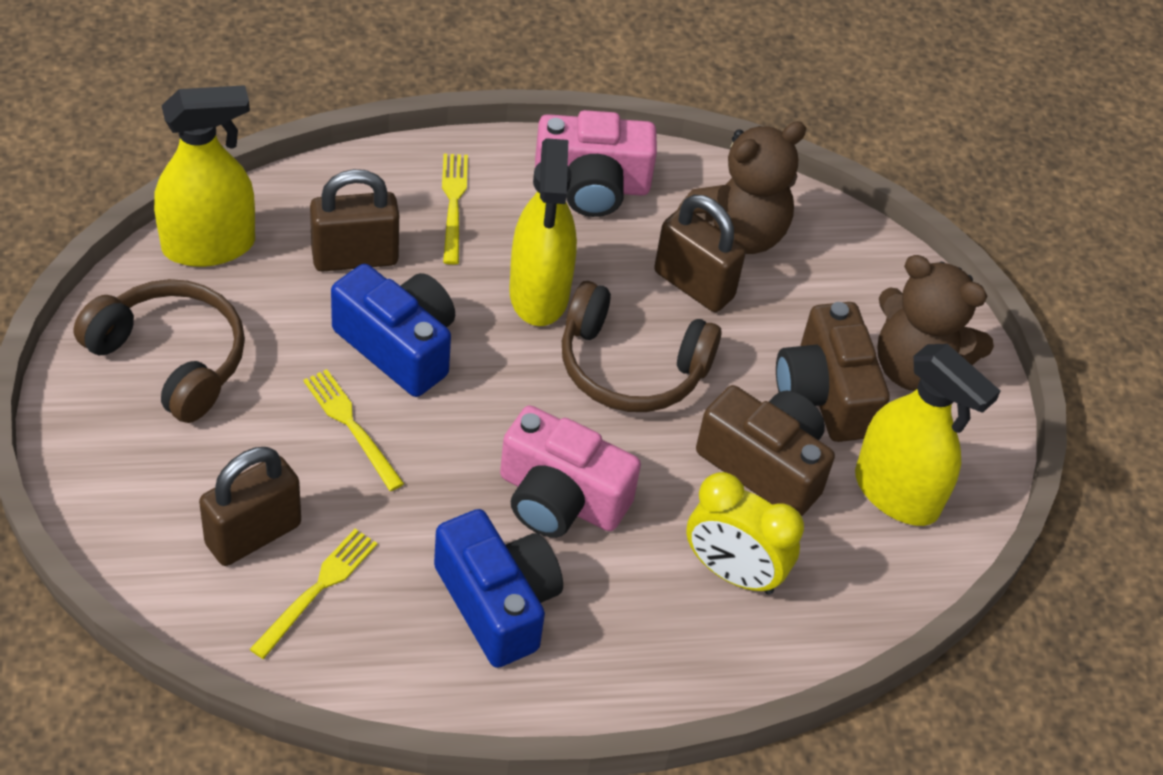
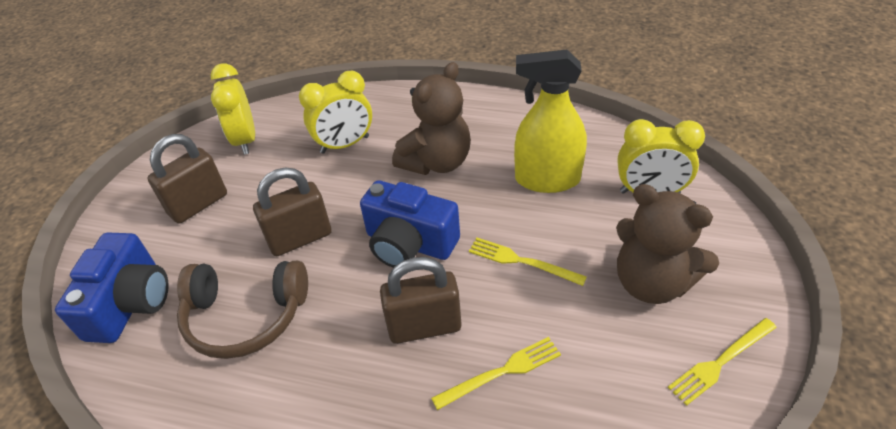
brown camera: 2 -> 0
brown headphones: 2 -> 1
pink camera: 2 -> 0
yellow clock: 1 -> 3
yellow spray bottle: 3 -> 1

